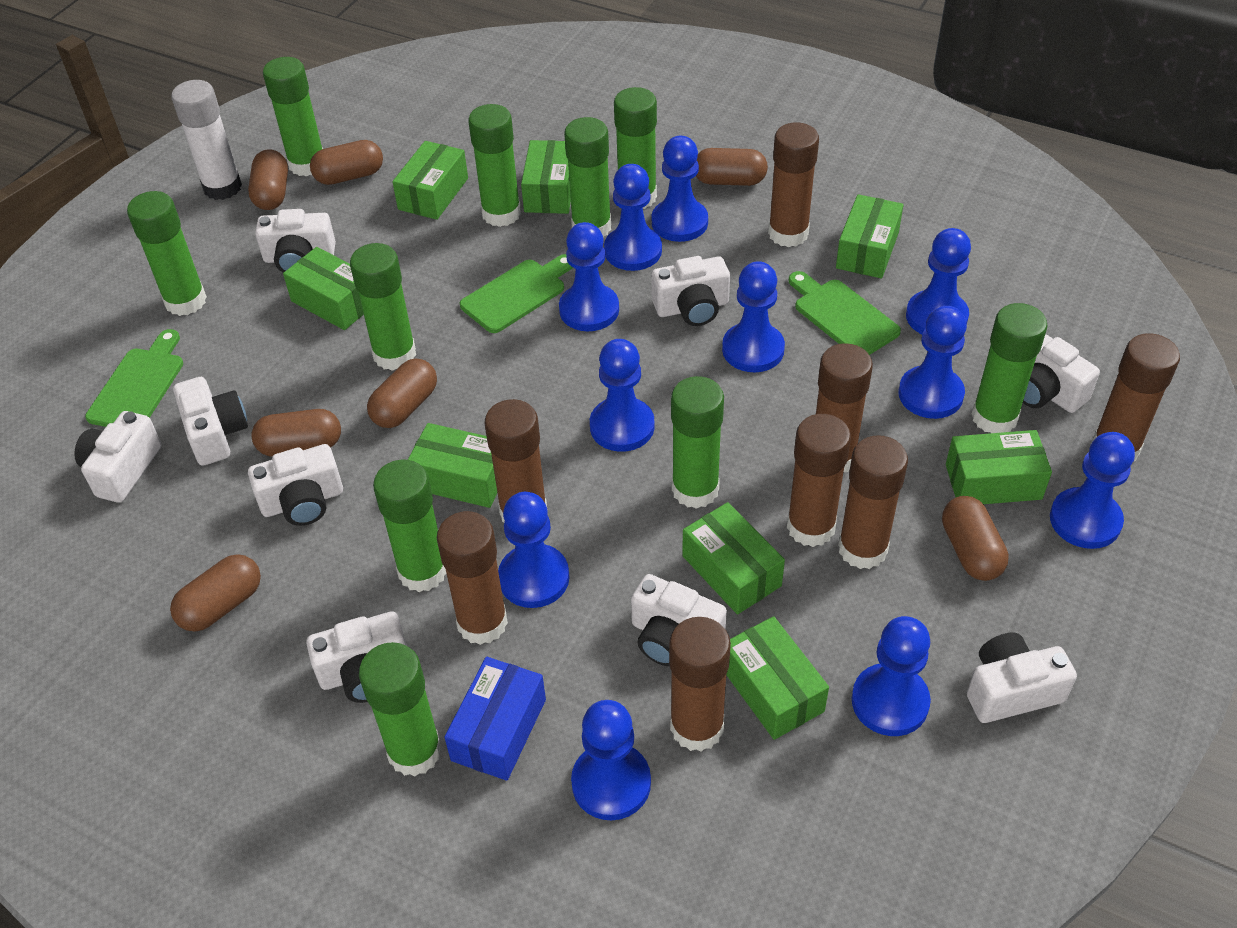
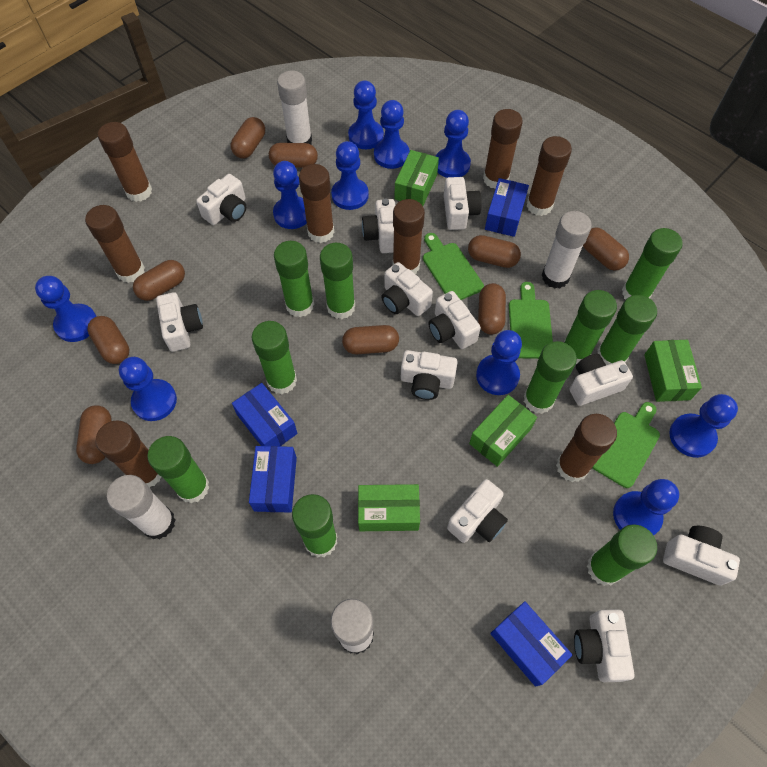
blue box: 1 -> 4
blue pawn: 11 -> 10
brown capsule: 7 -> 9
green box: 8 -> 4
white camera: 9 -> 11
white glue stick: 1 -> 4

